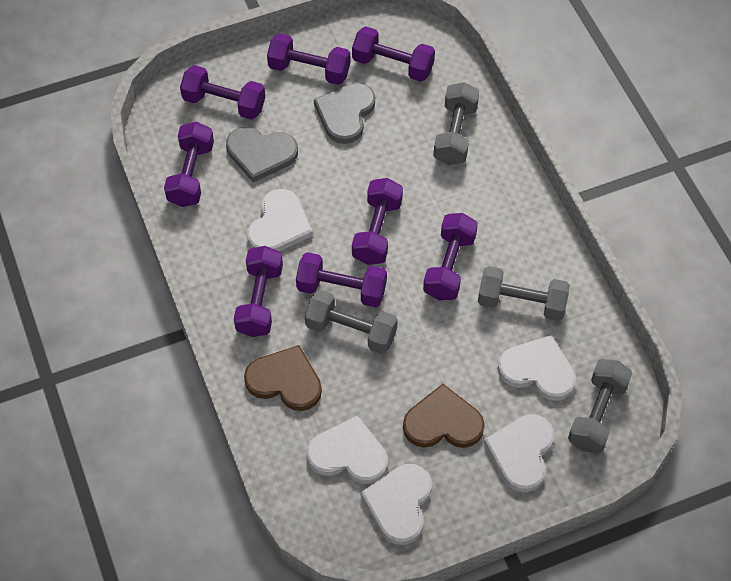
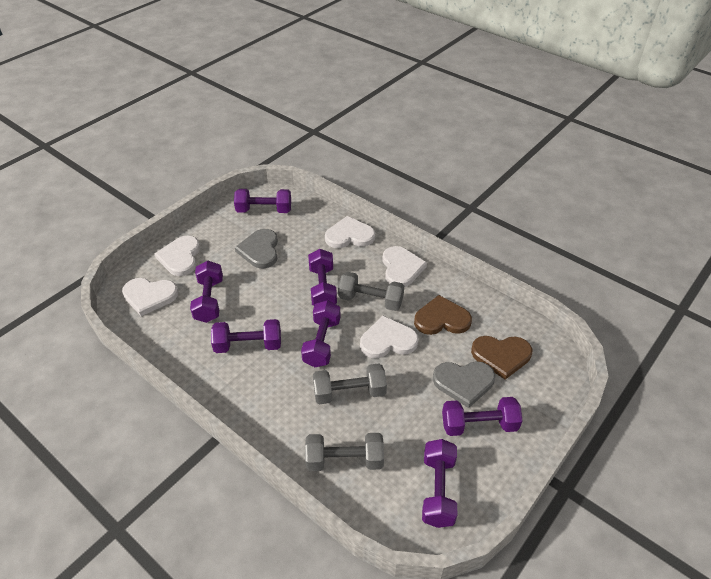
grey dumbbell: 4 -> 3
purple dumbbell: 8 -> 7

